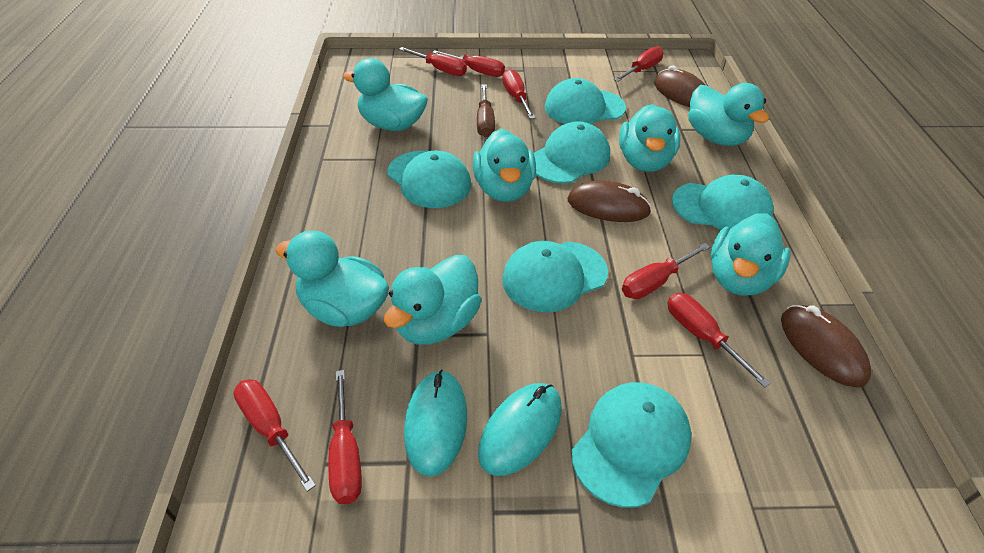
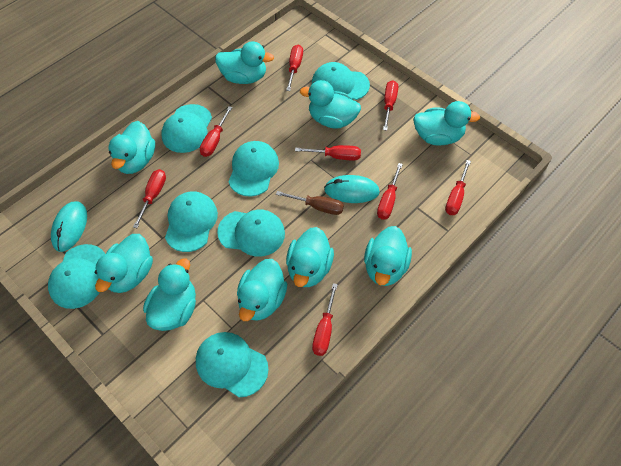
brown mouse: 3 -> 0
turquoise cap: 6 -> 7
turquoise duck: 7 -> 9

